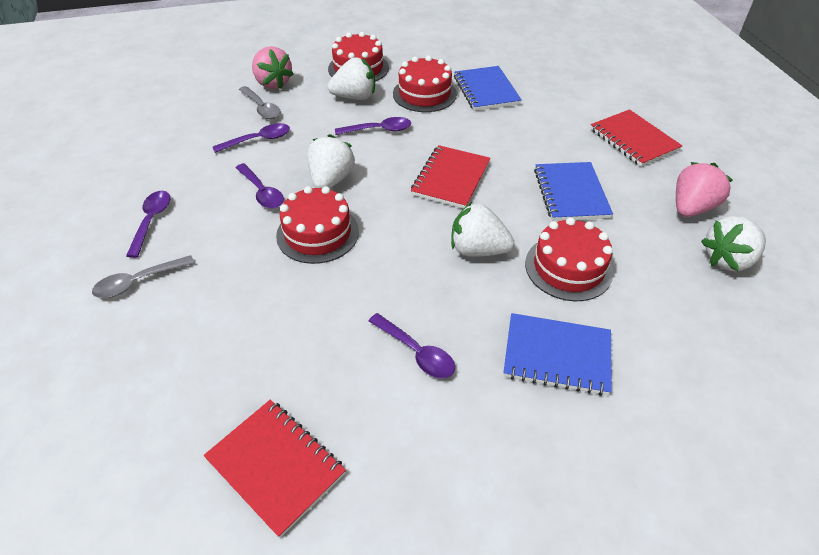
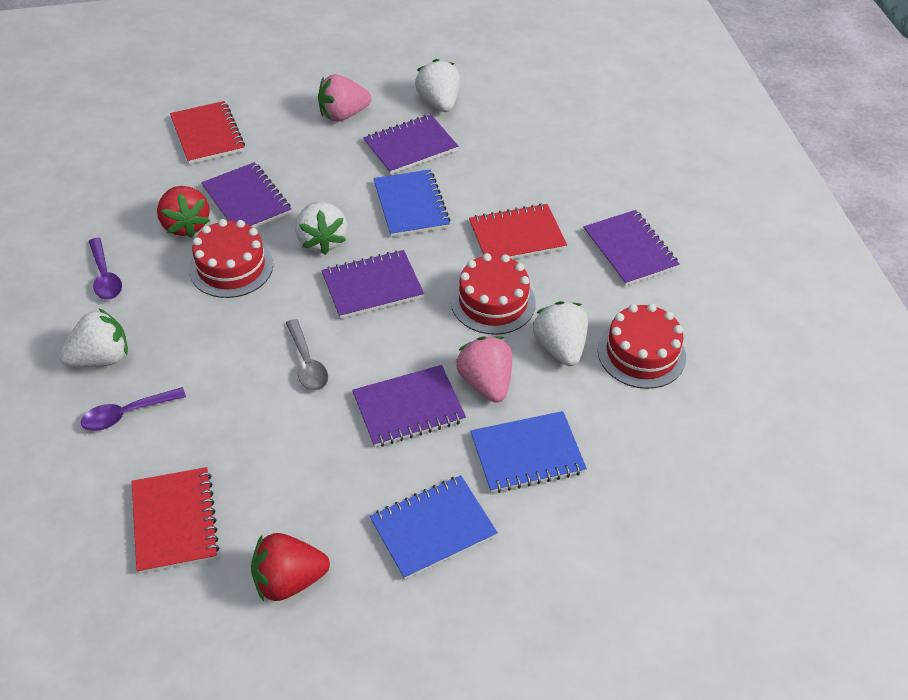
grey spoon: 2 -> 1
purple notebook: 0 -> 5
purple spoon: 5 -> 2
red cake: 4 -> 3
red strawberry: 0 -> 2

